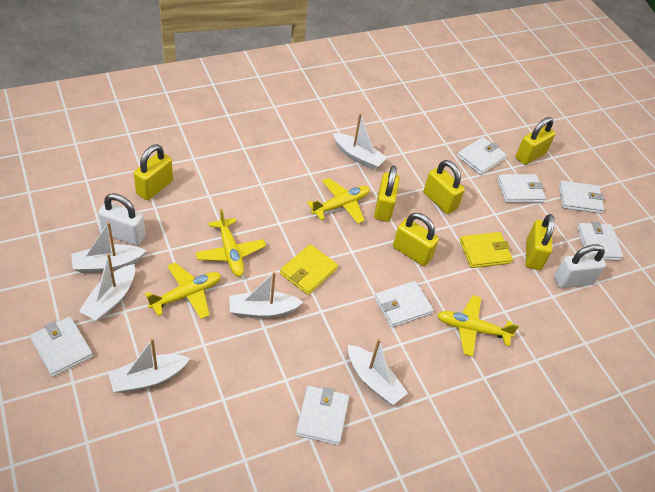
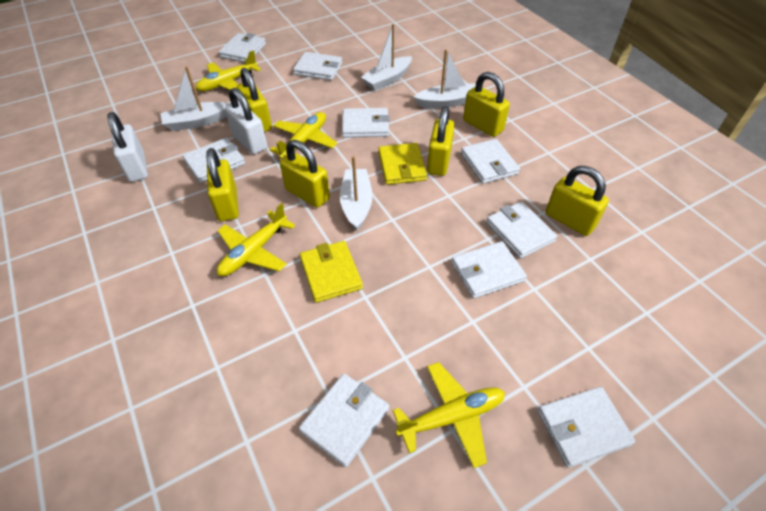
white boat: 6 -> 4
white wallet: 7 -> 9

